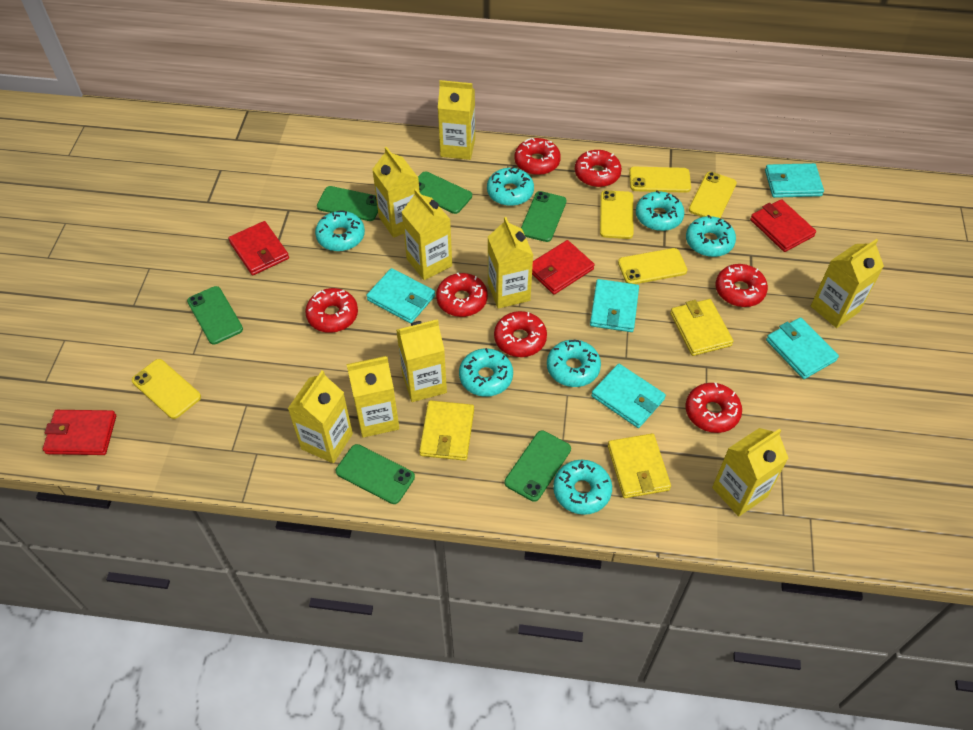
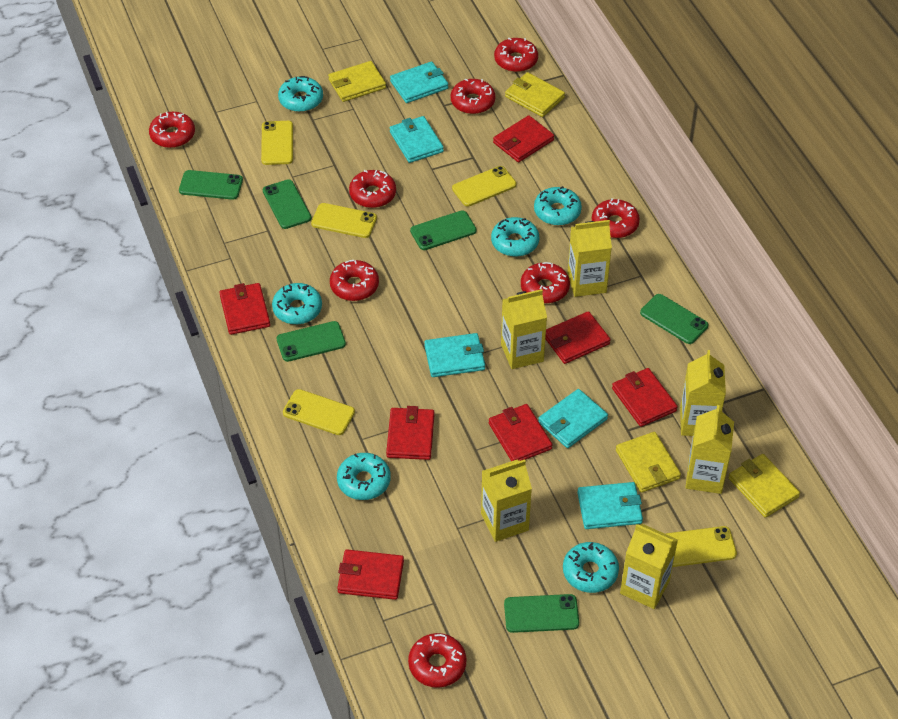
red donut: 7 -> 8
red wallet: 4 -> 7
turquoise donut: 7 -> 6
yellow carton: 9 -> 6
yellow wallet: 3 -> 4

